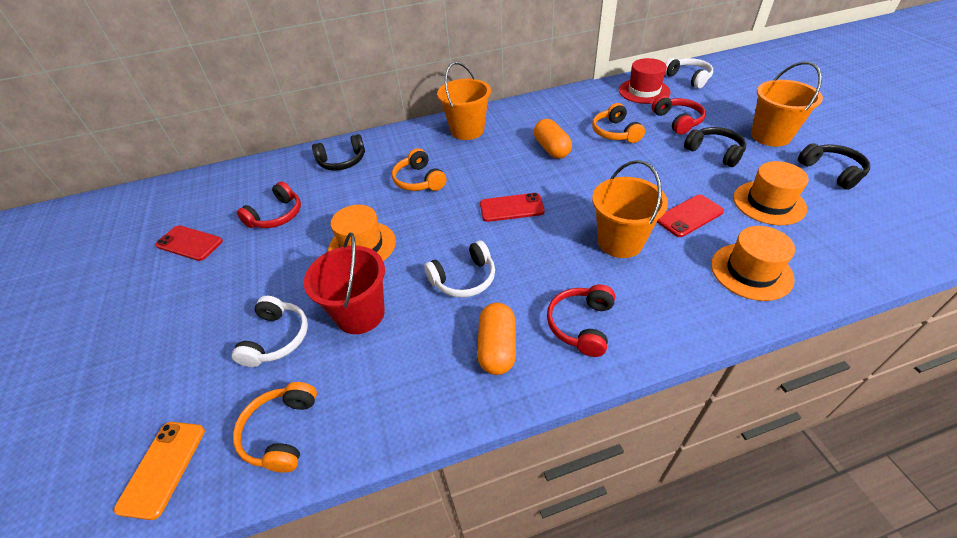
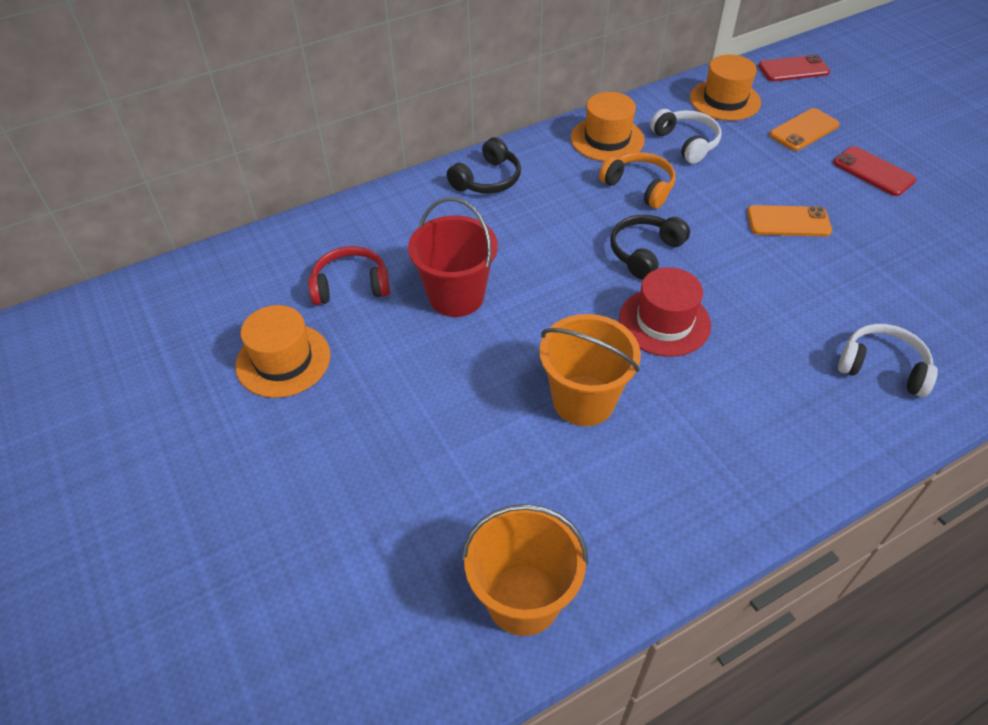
black headphones: 3 -> 2
orange bucket: 3 -> 2
orange capsule: 2 -> 0
orange headphones: 3 -> 1
orange phone: 1 -> 2
red headphones: 3 -> 1
red phone: 3 -> 2
white headphones: 3 -> 2

